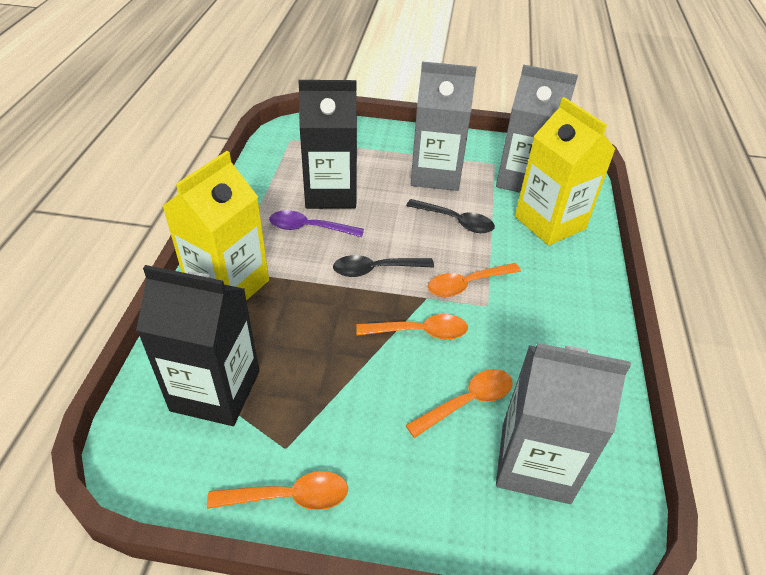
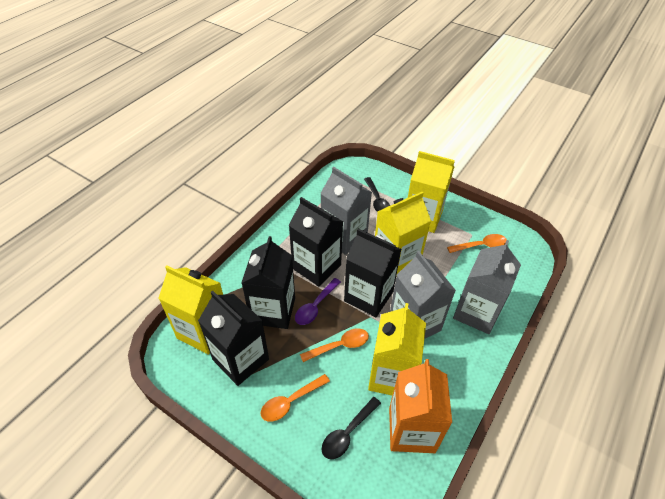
black carton: 2 -> 4
orange carton: 0 -> 1
orange spoon: 4 -> 3
yellow carton: 2 -> 4

